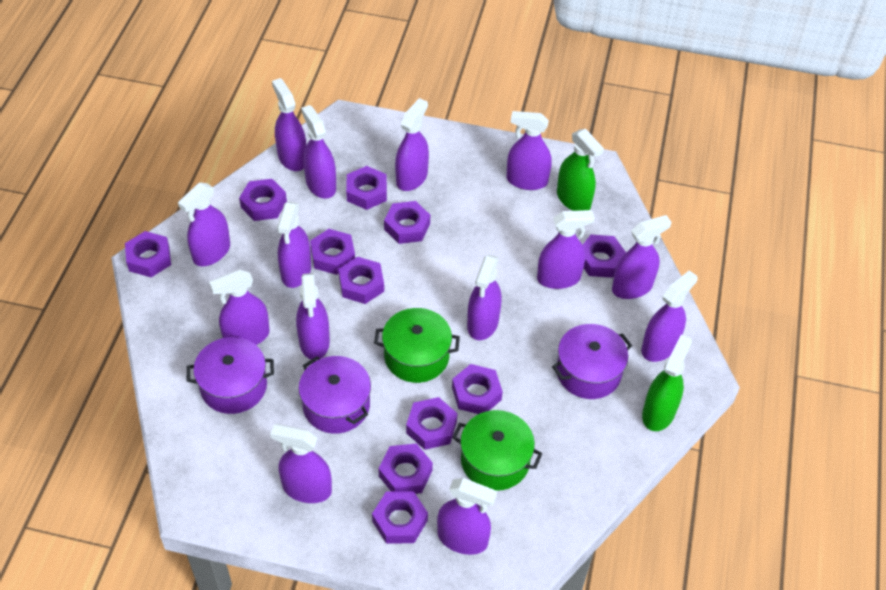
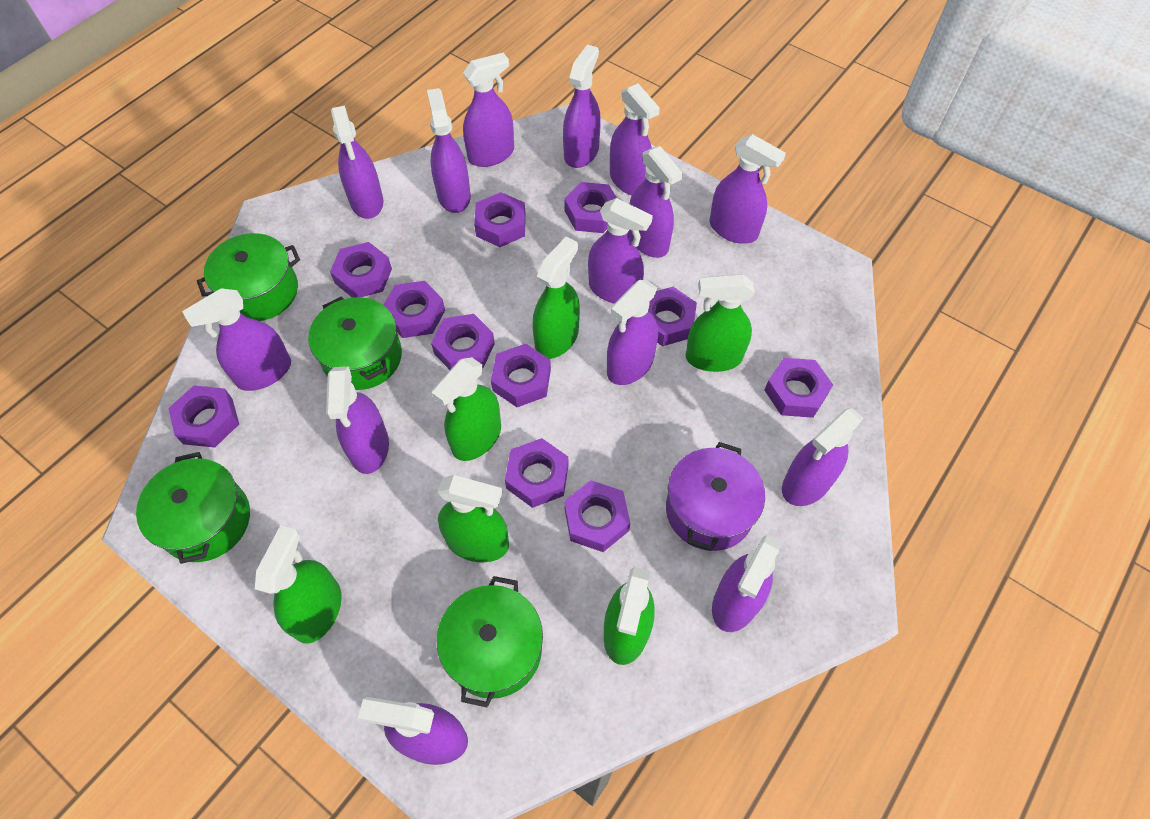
green pot: 2 -> 4
green spray bottle: 2 -> 6
purple pot: 3 -> 1

